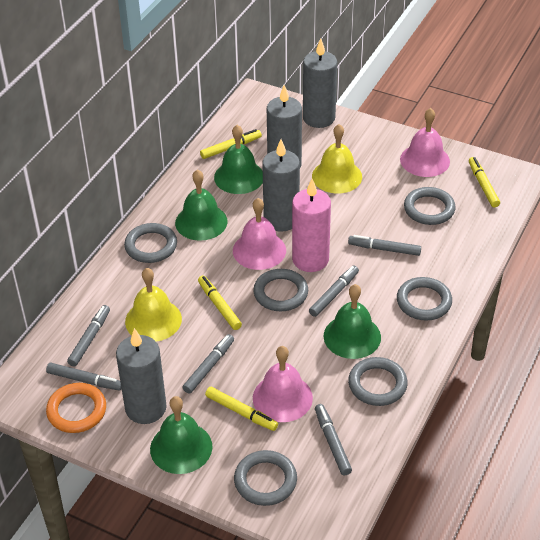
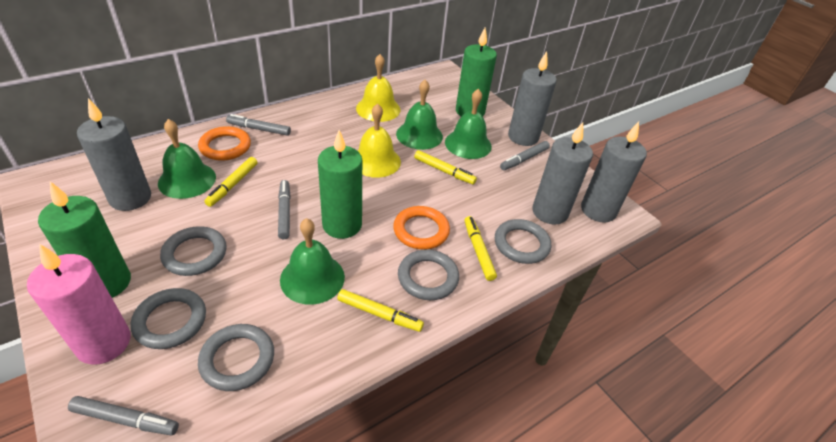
green candle: 0 -> 3
grey marker: 6 -> 4
grey ring: 6 -> 5
orange ring: 1 -> 2
pink bell: 3 -> 0

